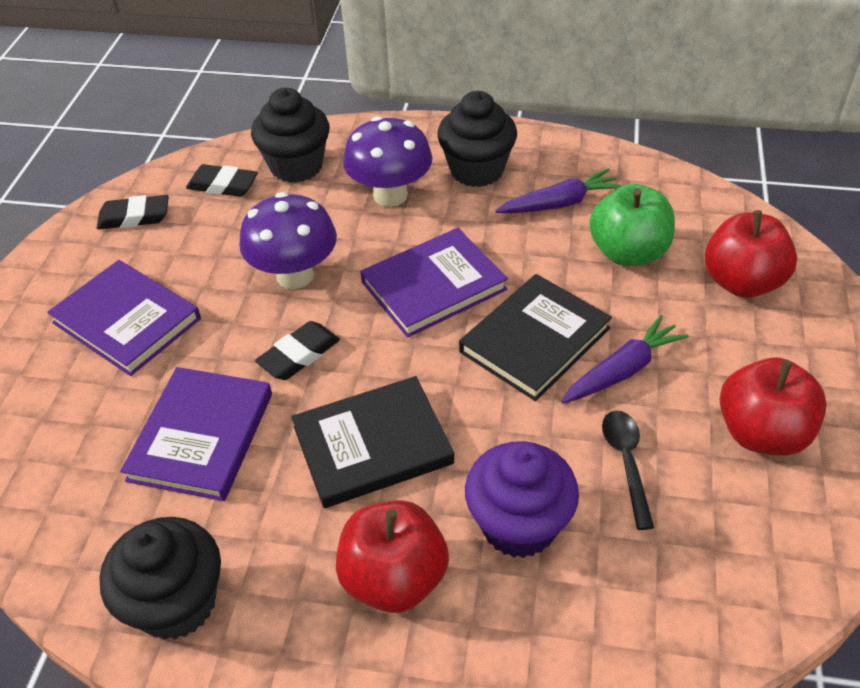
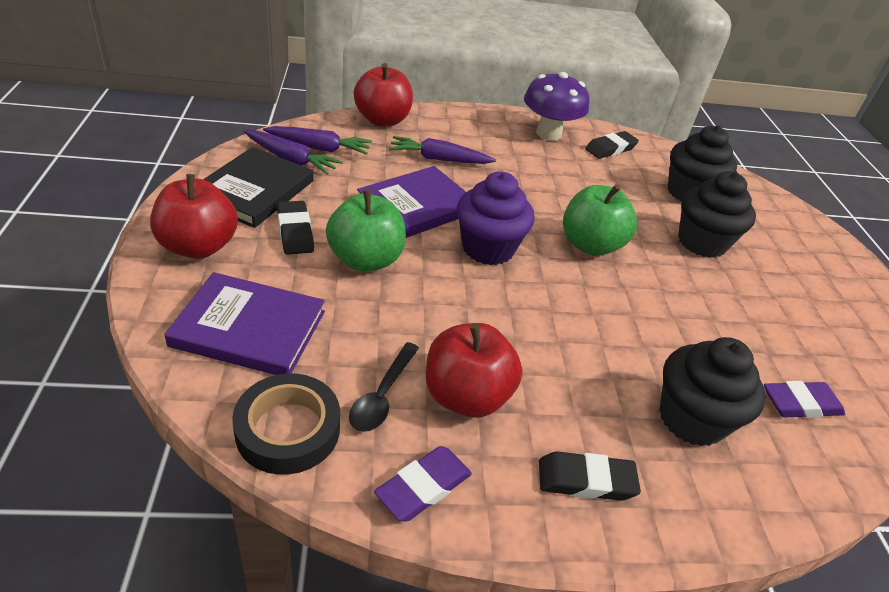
black book: 2 -> 1
black tape: 0 -> 1
green apple: 1 -> 2
purple book: 3 -> 2
purple carrot: 2 -> 3
purple eraser: 0 -> 2
purple mushroom: 2 -> 1

